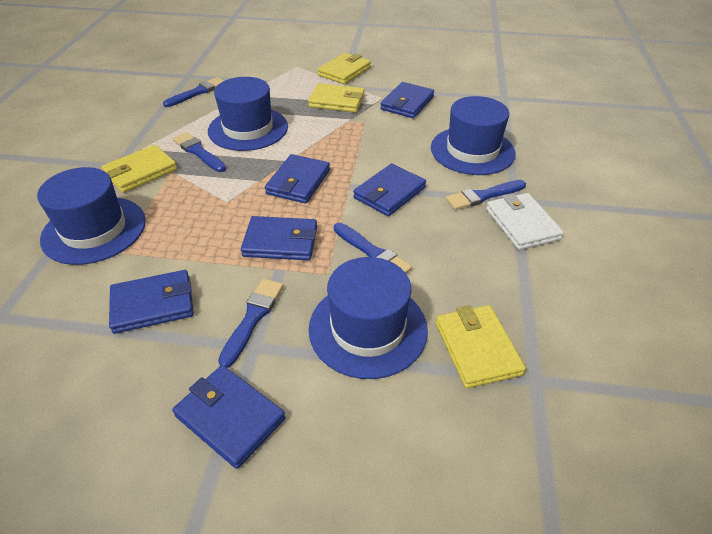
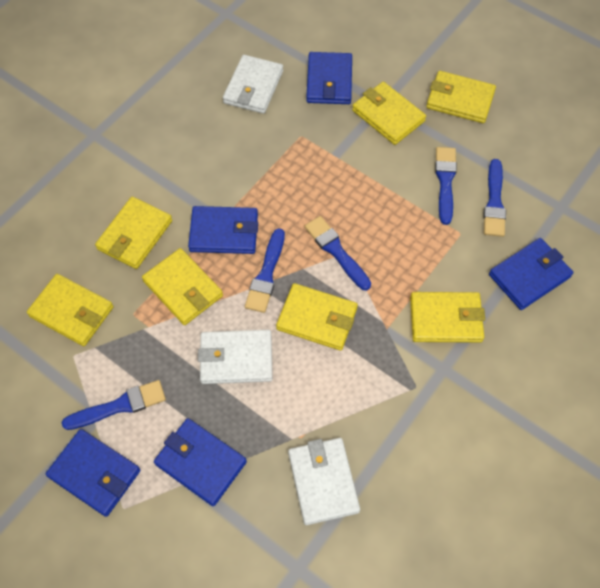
blue hat: 4 -> 0
blue wallet: 6 -> 5
white wallet: 1 -> 3
yellow wallet: 4 -> 7

